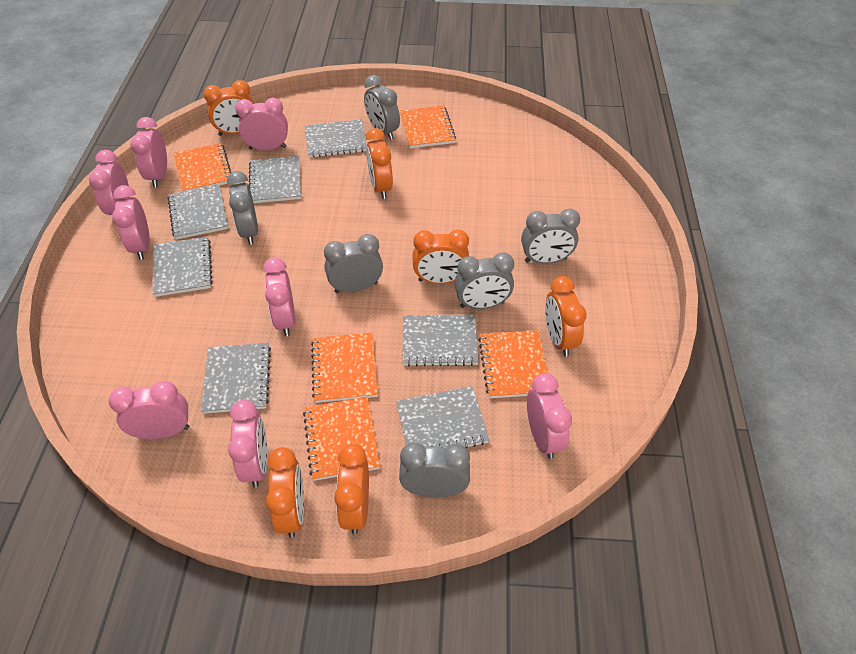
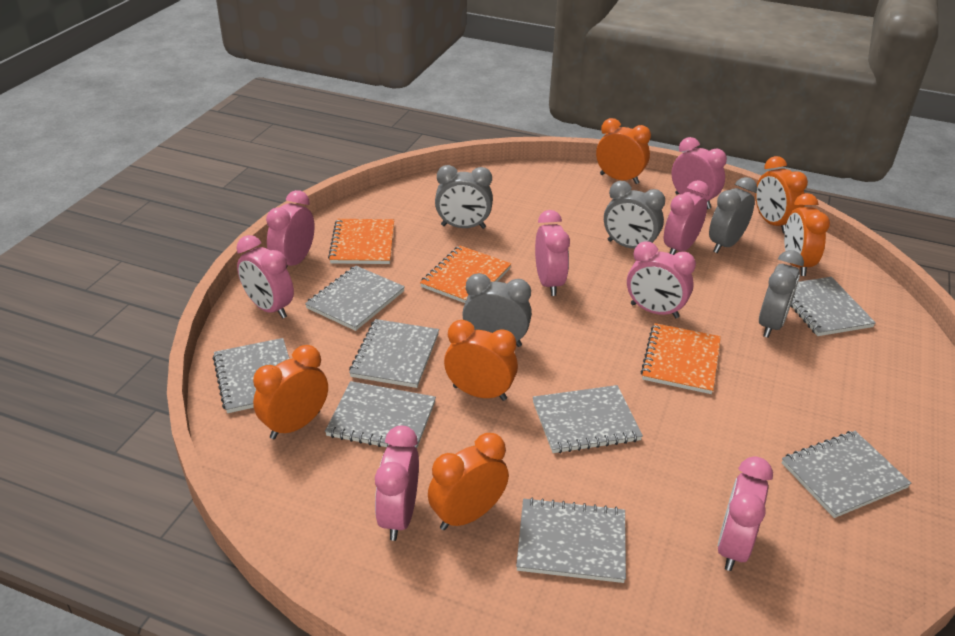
grey clock: 6 -> 5
grey notebook: 7 -> 8
orange notebook: 5 -> 3

